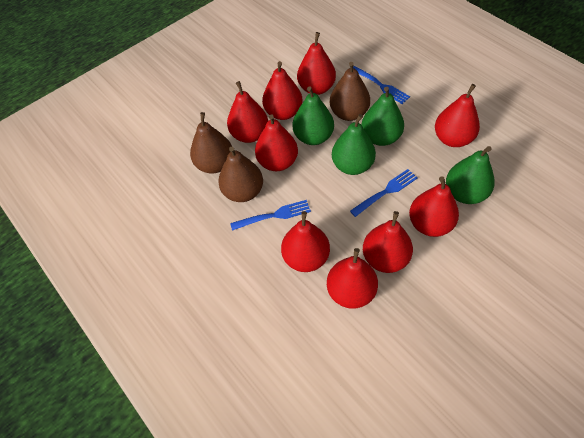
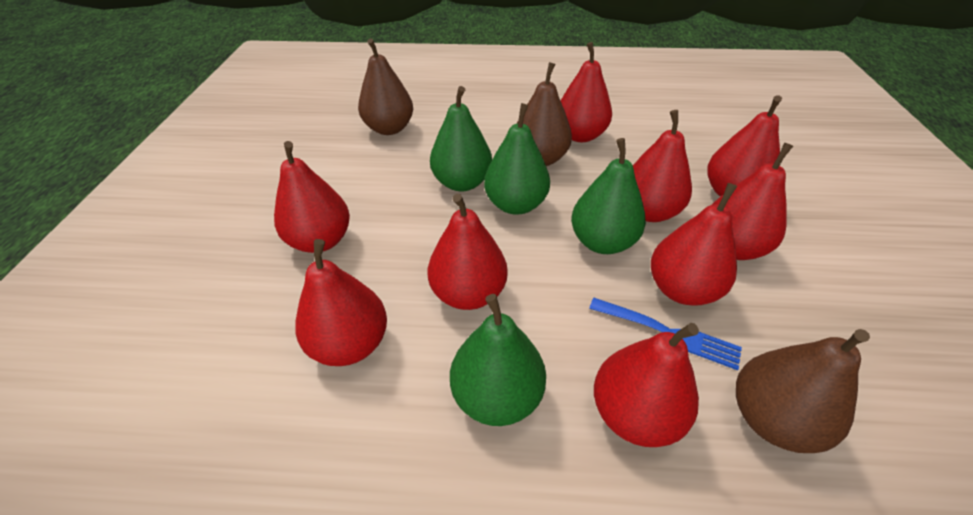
blue fork: 3 -> 1

